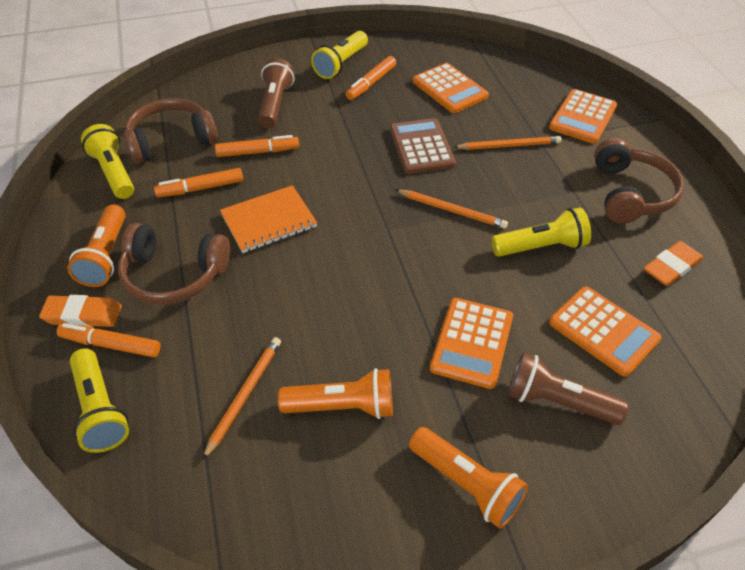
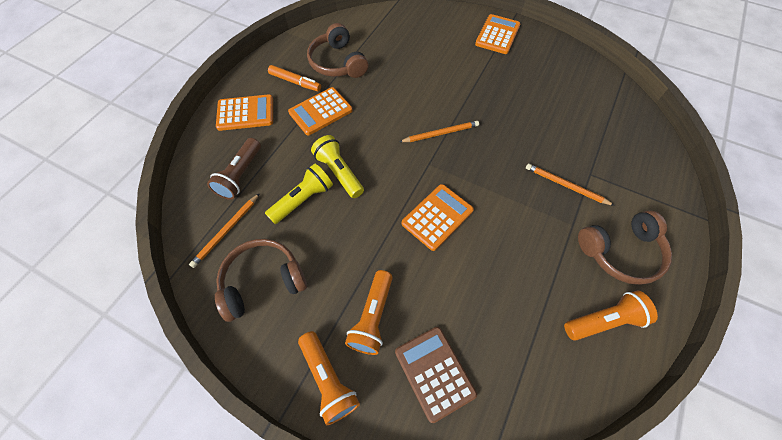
brown flashlight: 2 -> 1
orange eraser: 2 -> 0
orange marker: 4 -> 1
orange notebook: 1 -> 0
yellow flashlight: 4 -> 2

